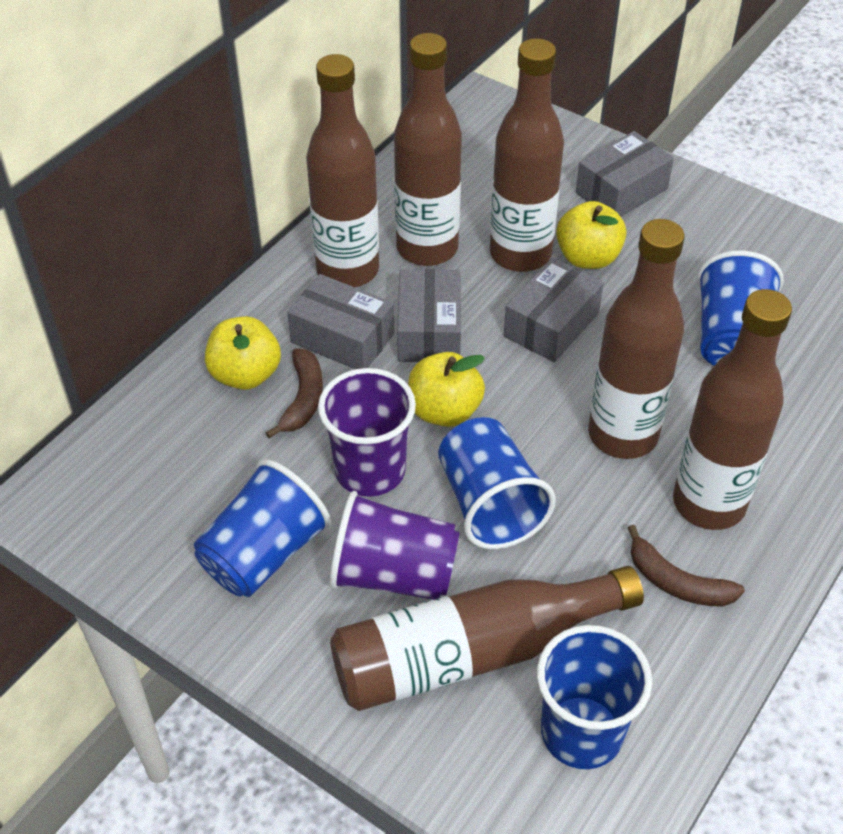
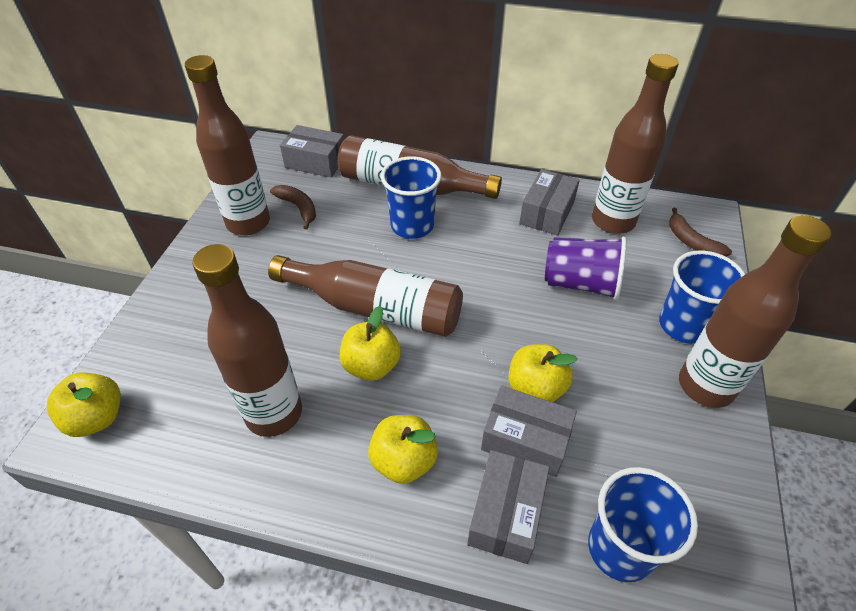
blue cup: 4 -> 3
purple cup: 2 -> 1
yellow apple: 3 -> 4

